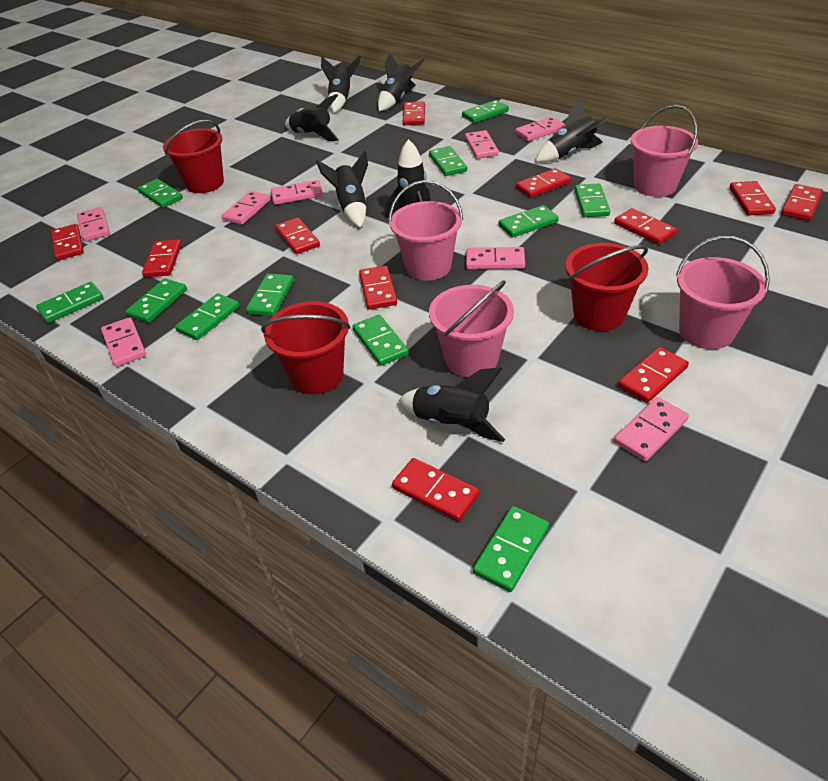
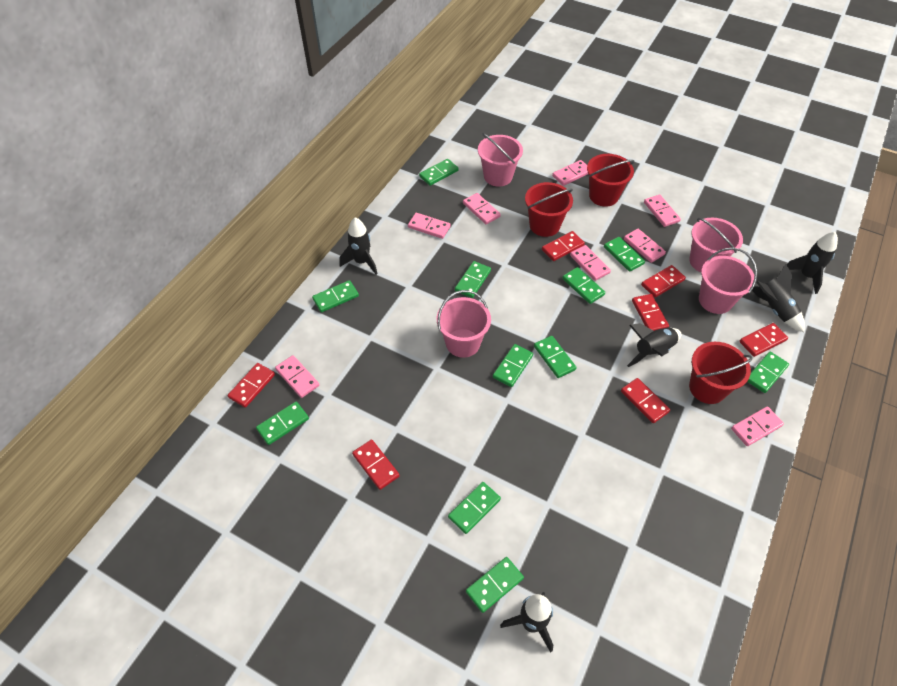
black rocket: 7 -> 5
red domino: 11 -> 7

